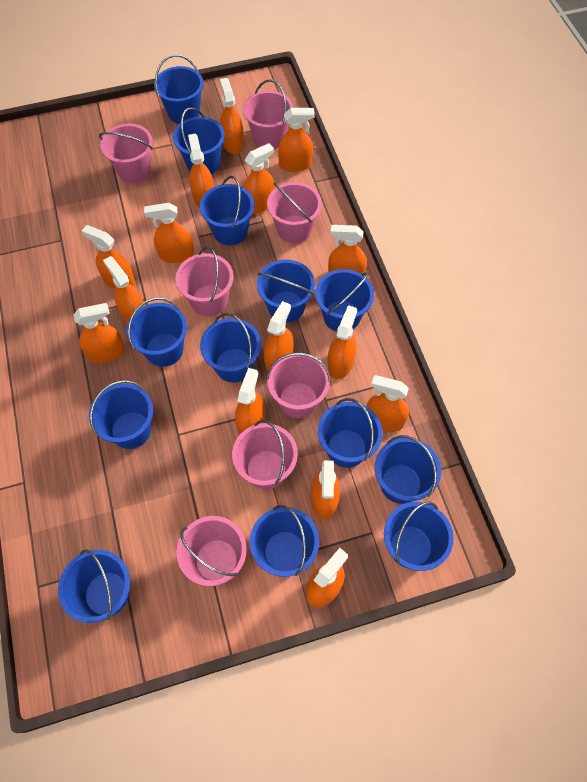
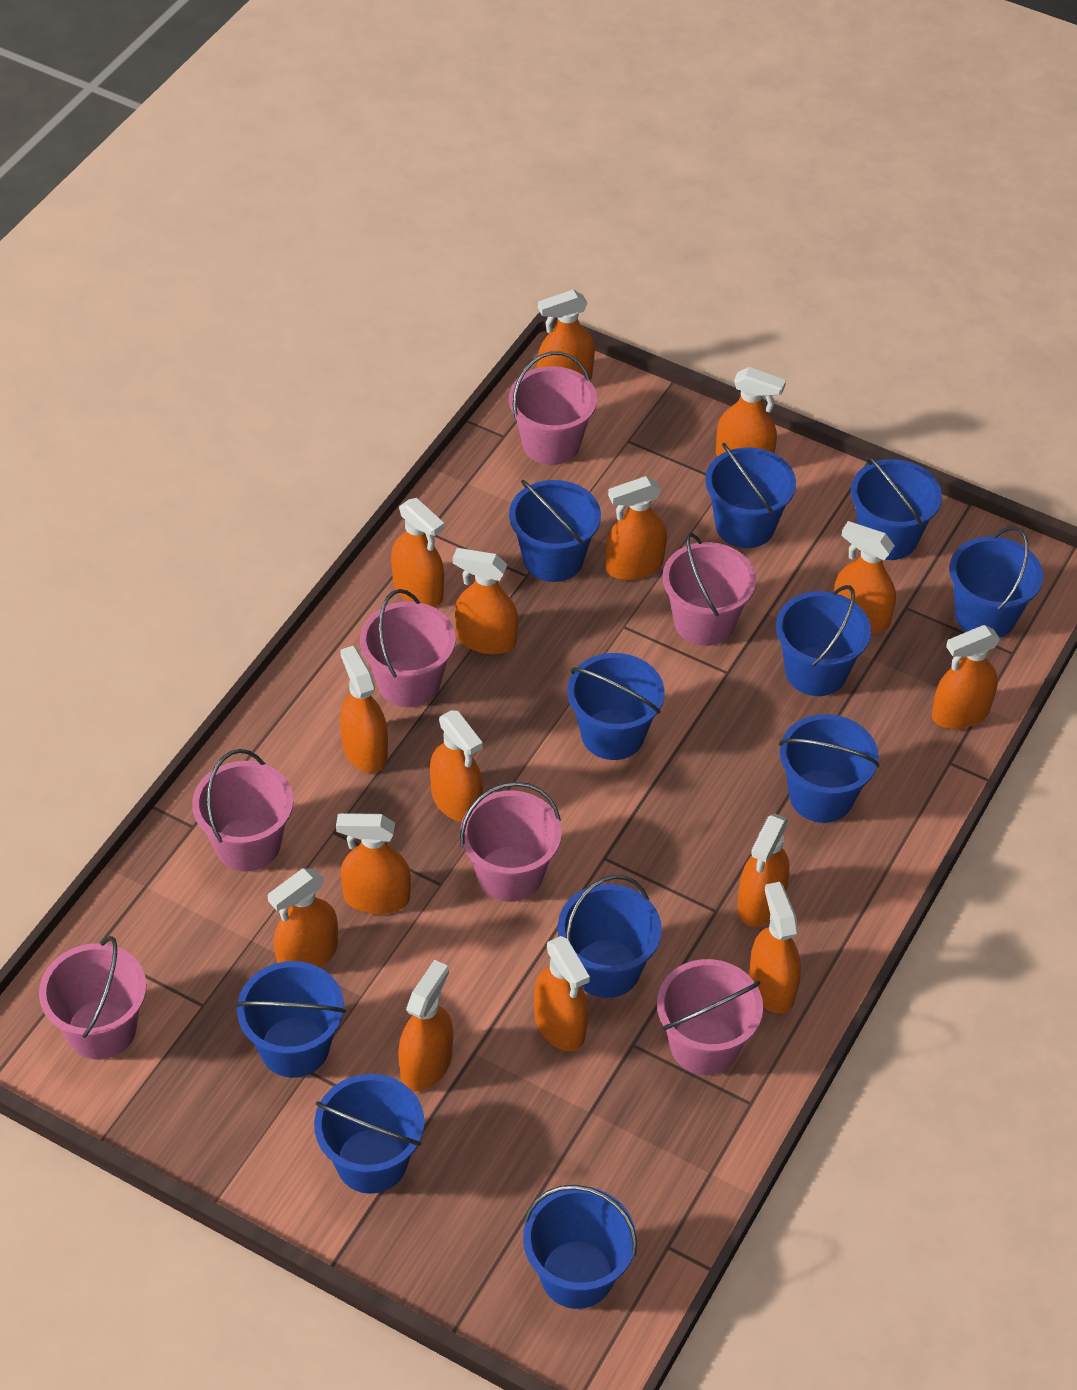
blue bucket: 13 -> 11

